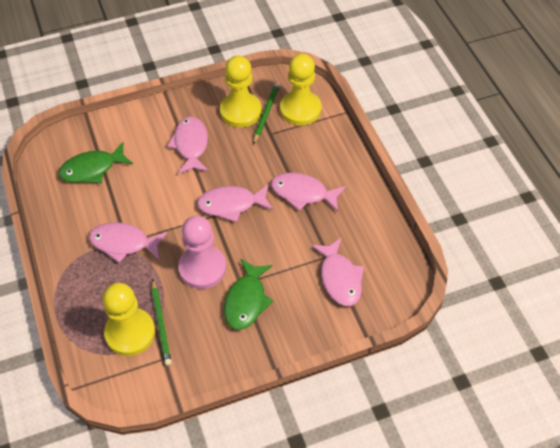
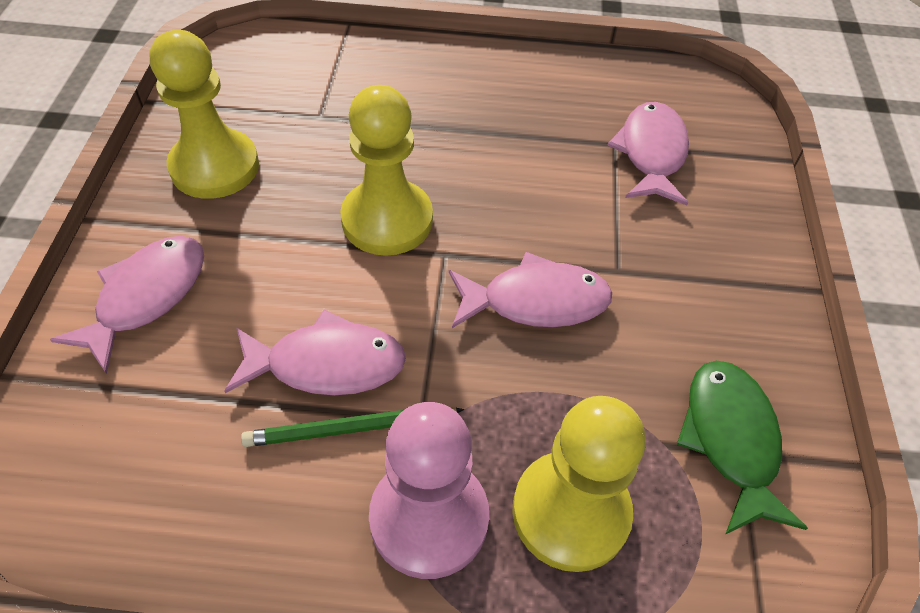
green fish: 2 -> 1
green pencil: 2 -> 1
pink fish: 5 -> 4

